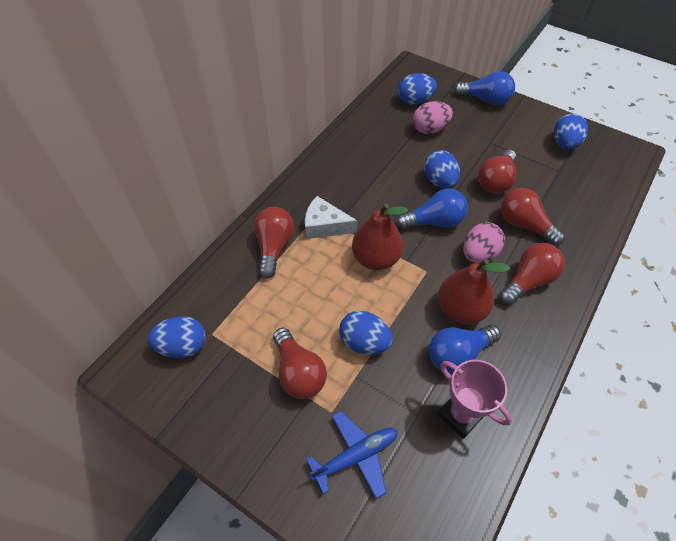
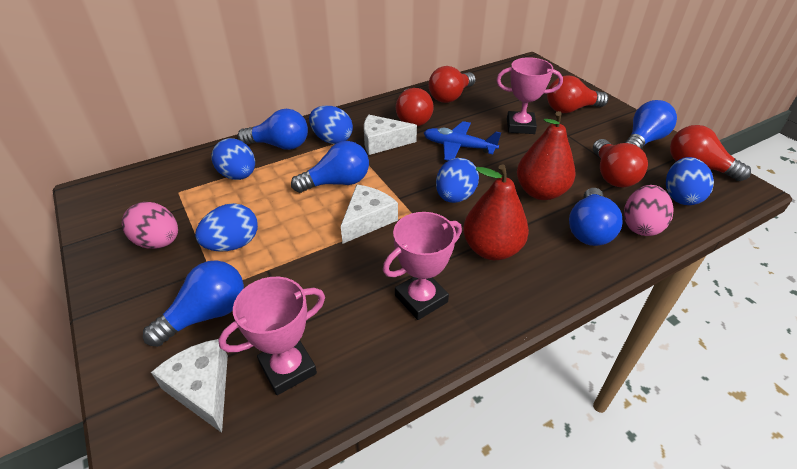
blue light bulb: 3 -> 5
pink trophy: 1 -> 3
white cheese: 1 -> 3

